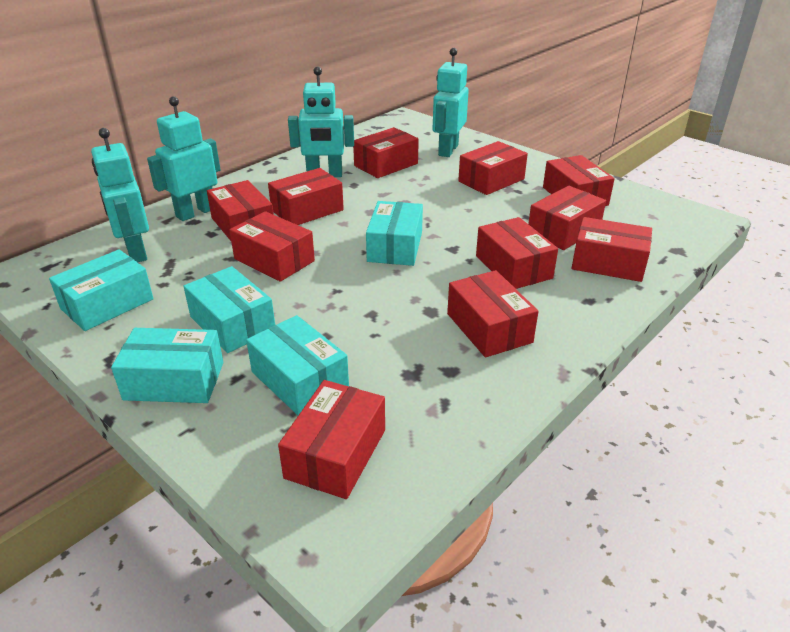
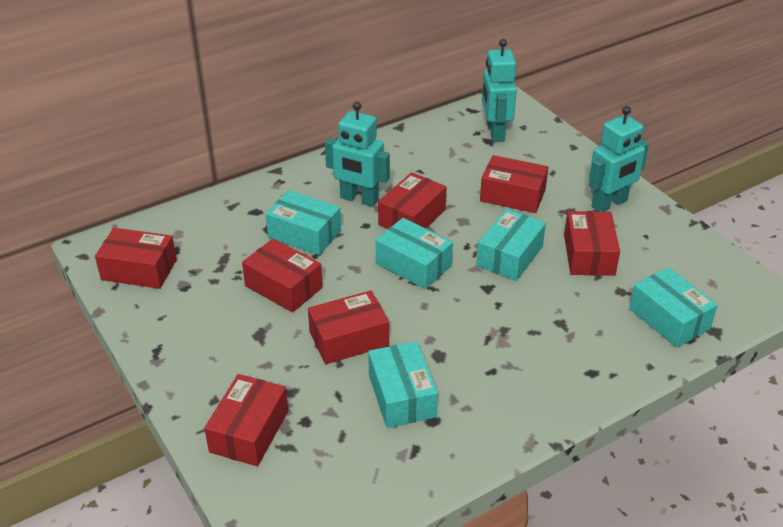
red box: 11 -> 7
turquoise robot: 4 -> 3

